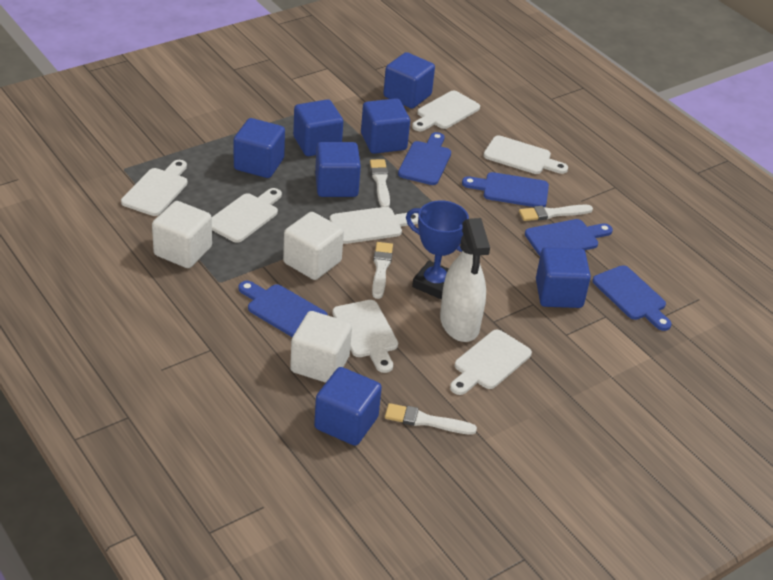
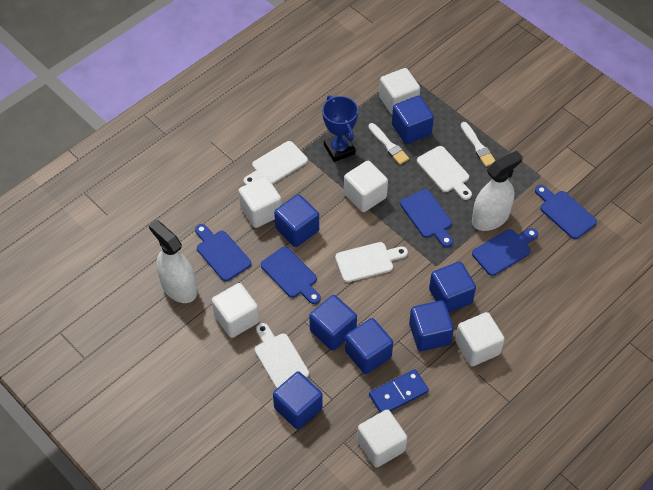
blue domino: 0 -> 1
white brush: 4 -> 2
white cube: 3 -> 6
white cutting board: 7 -> 4
white spray bottle: 1 -> 2

